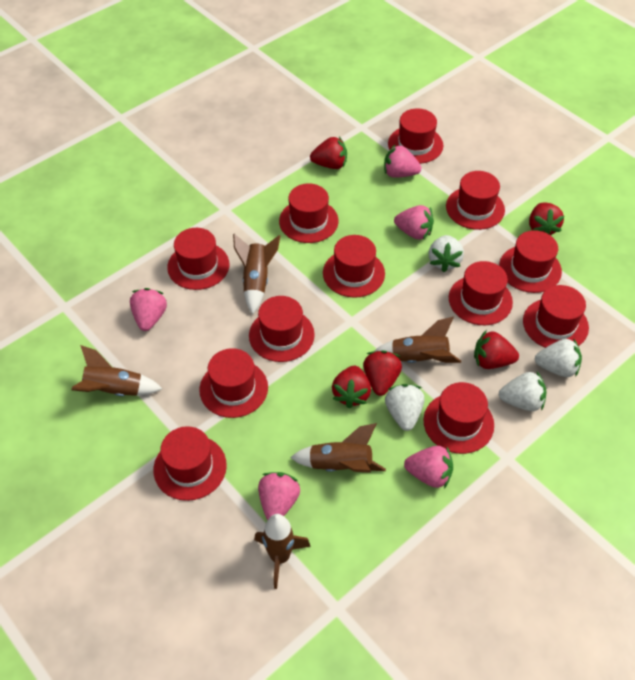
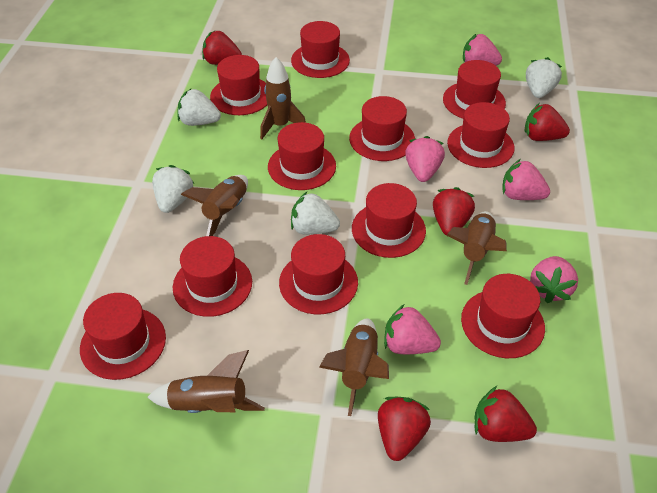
red hat: 12 -> 11

